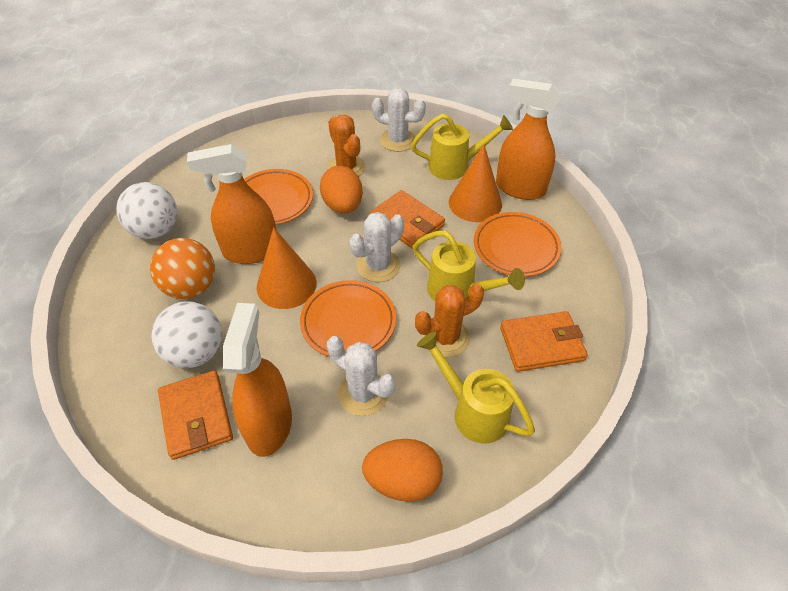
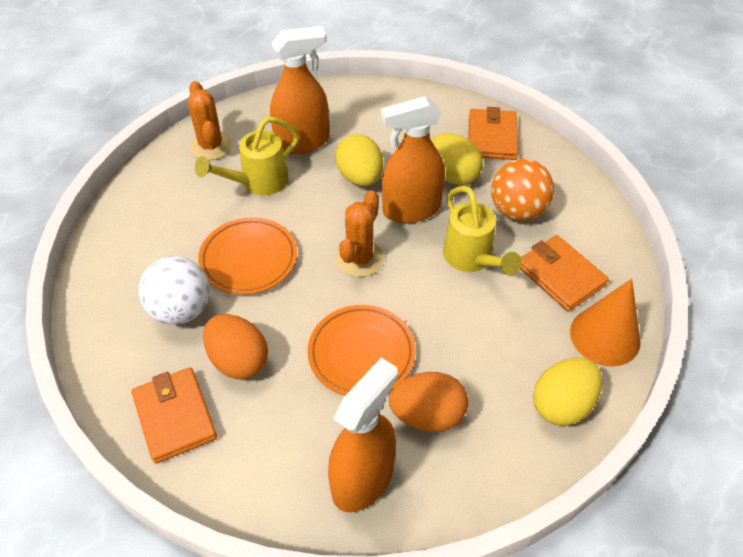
orange cone: 2 -> 1
orange plate: 3 -> 2
white ball: 2 -> 1
white cactus: 3 -> 0
yellow egg: 0 -> 3
yellow watering can: 3 -> 2

